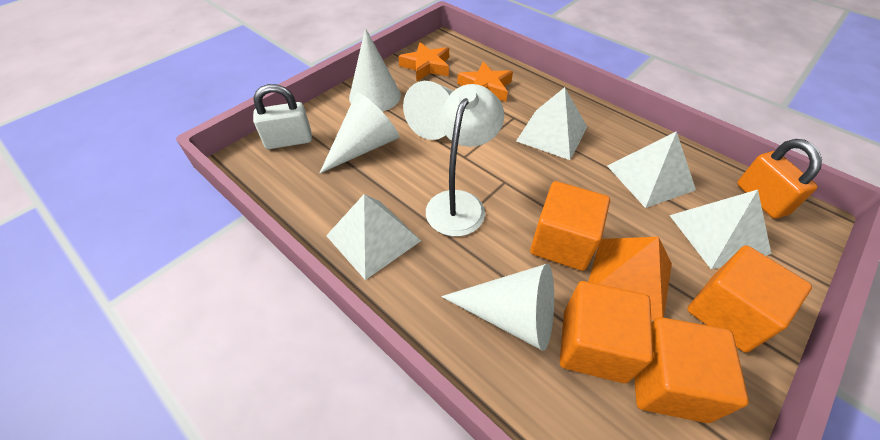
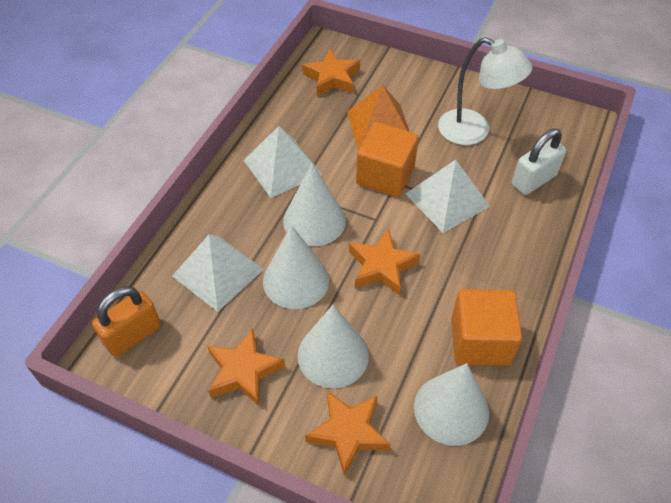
orange cube: 4 -> 2
orange star: 2 -> 4
white pyramid: 4 -> 3

